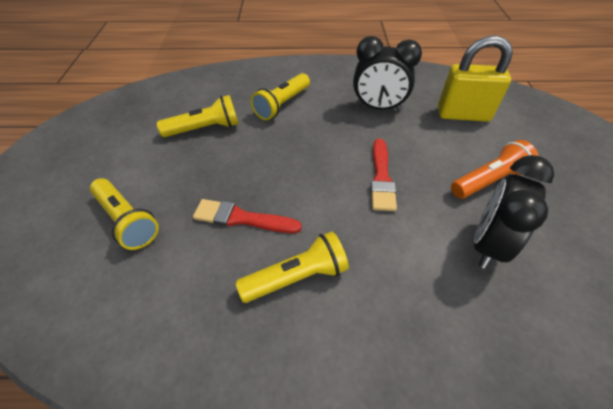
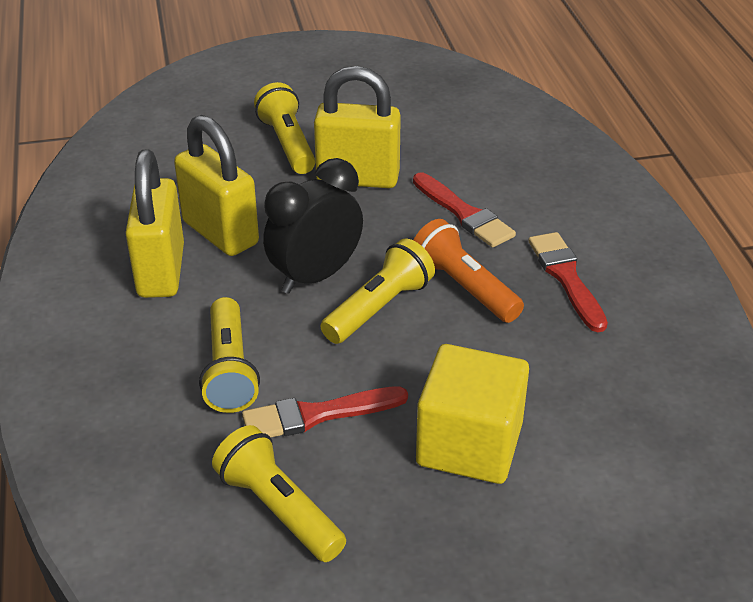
black clock: 2 -> 1
red brush: 2 -> 3
yellow cube: 0 -> 1
yellow padlock: 1 -> 3

